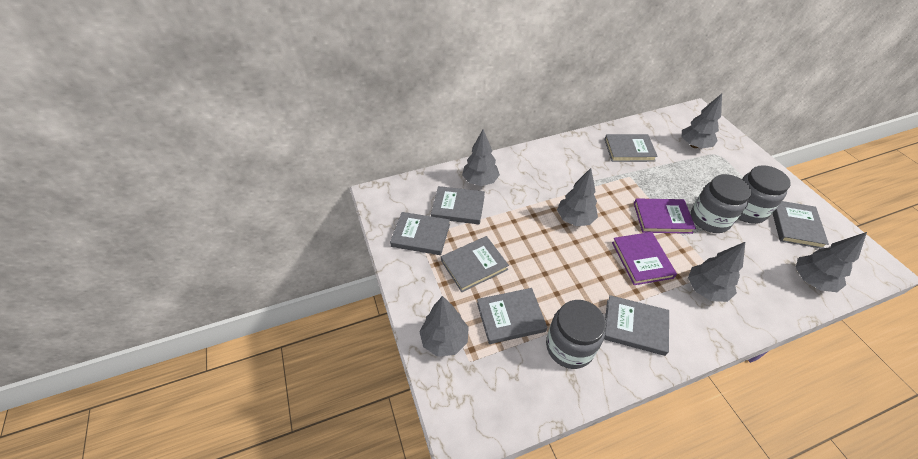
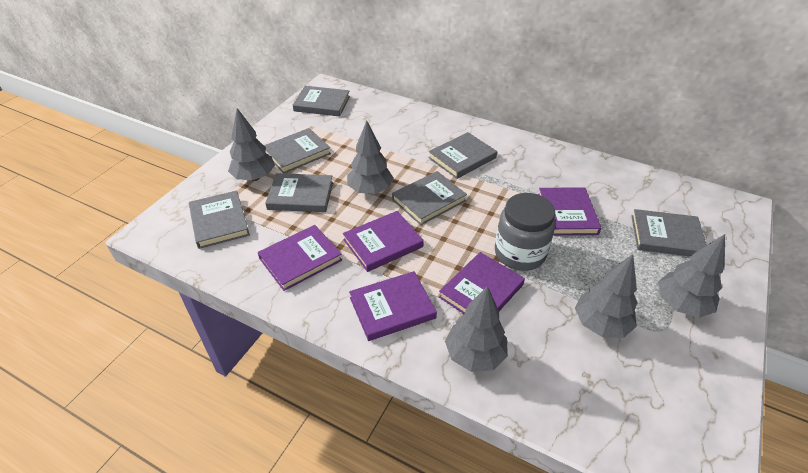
grey jar: 3 -> 1
grey tree: 6 -> 5
purple book: 2 -> 5

